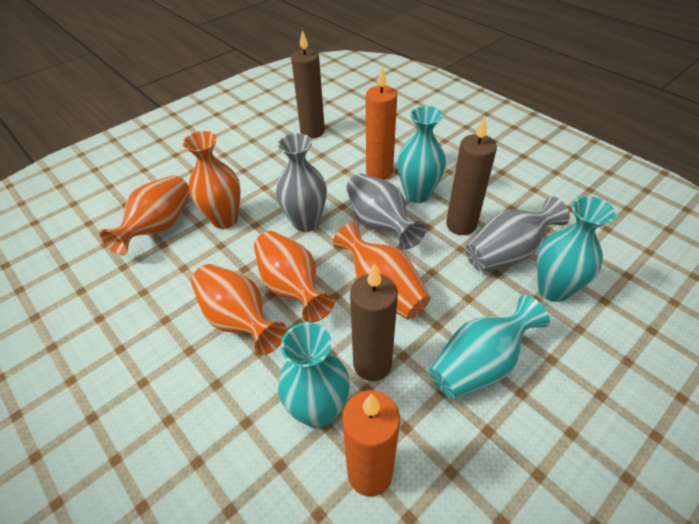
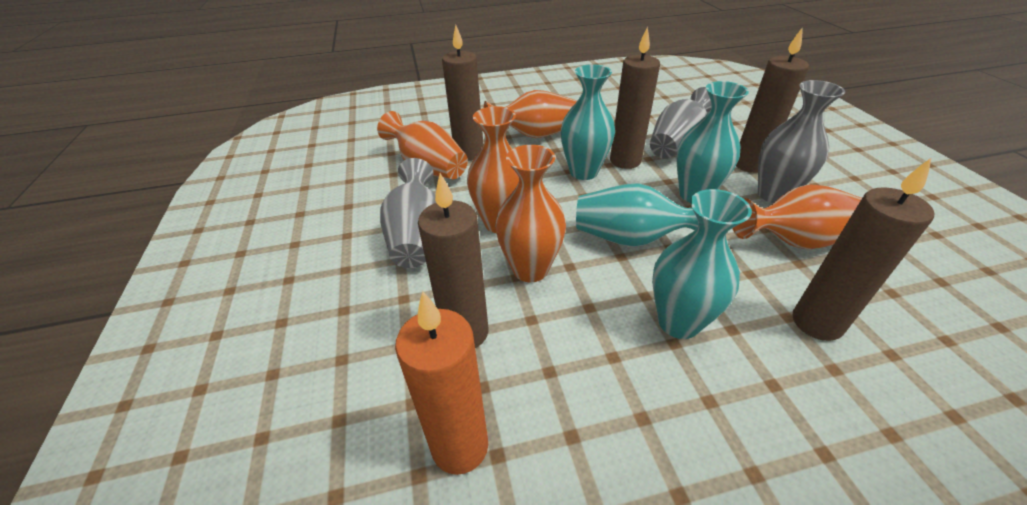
brown candle: 3 -> 5
orange candle: 2 -> 1

